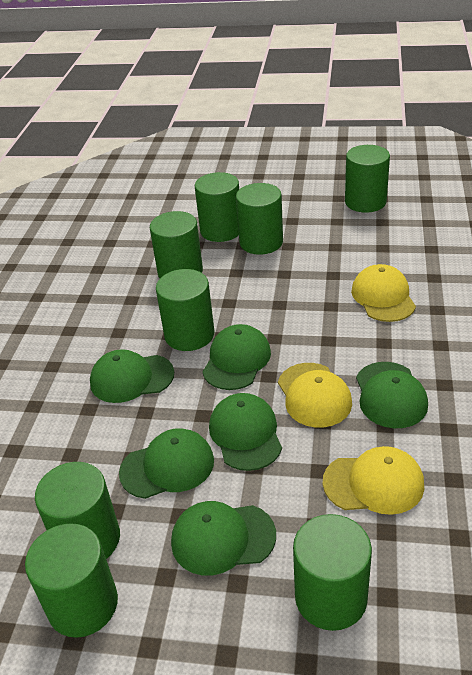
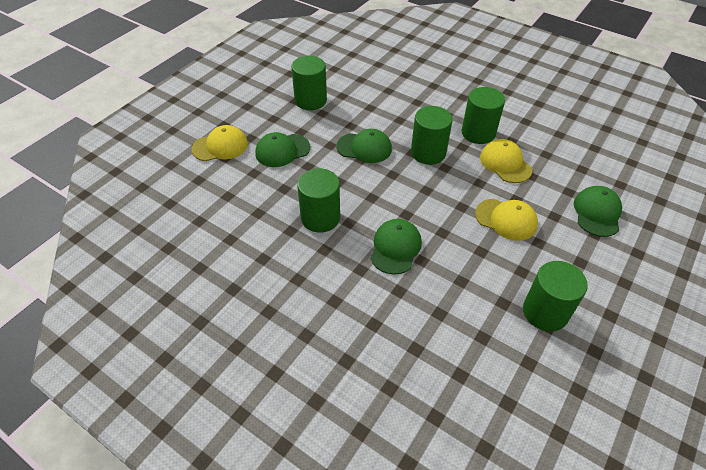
green cap: 6 -> 4
green cylinder: 8 -> 5

